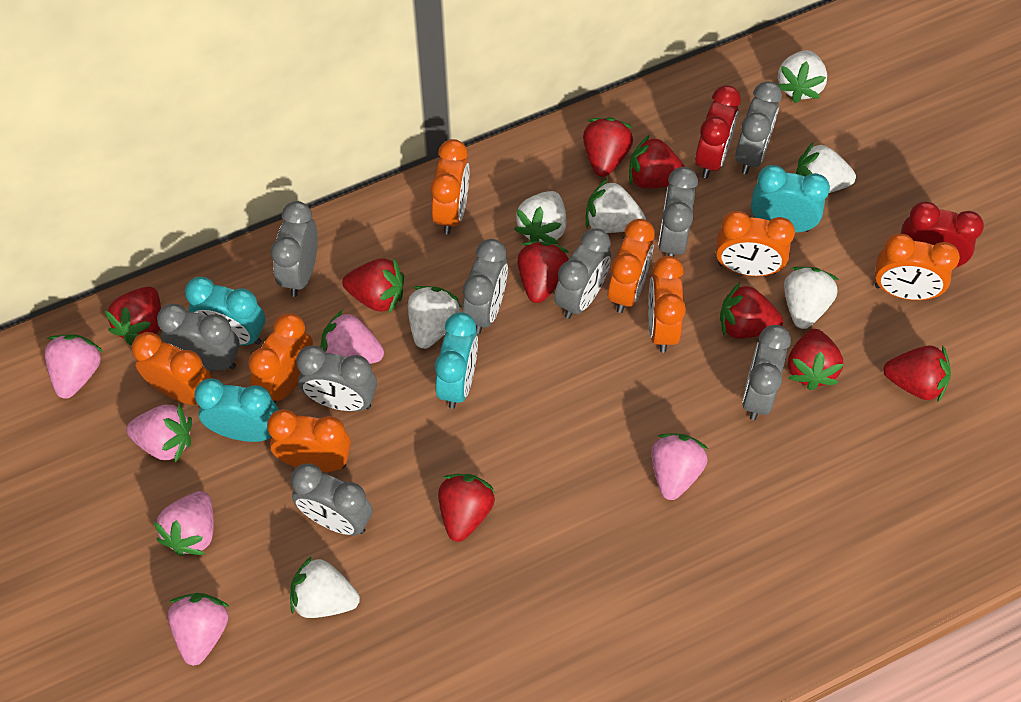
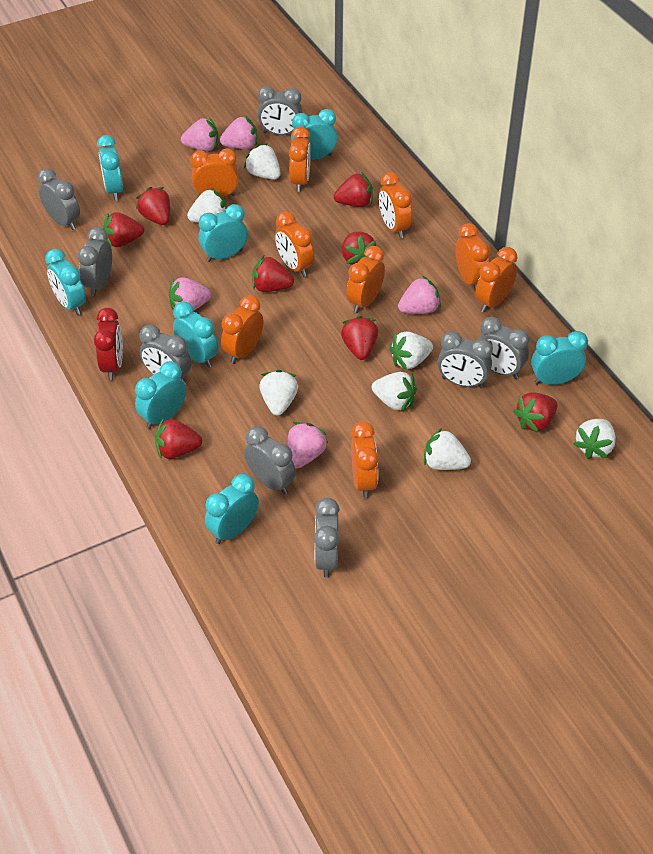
grey clock: 9 -> 8
orange clock: 8 -> 9
pink strawberry: 6 -> 5
red clock: 2 -> 1
red strawberry: 9 -> 8
turquoise clock: 4 -> 8

